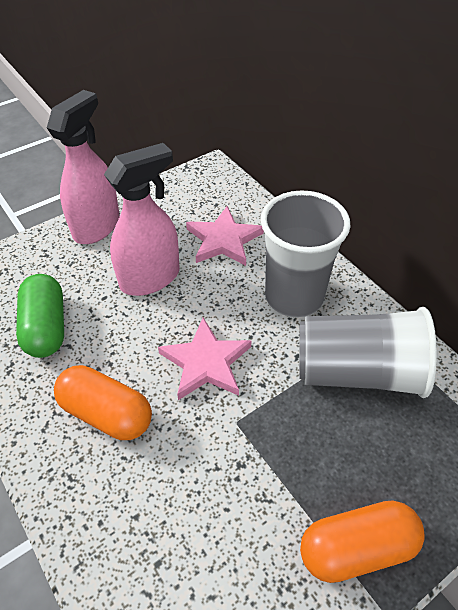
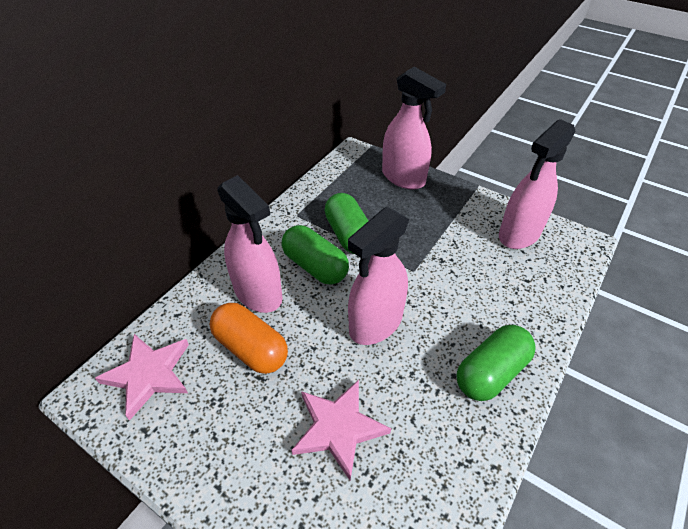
green capsule: 1 -> 3
grey cup: 2 -> 0
orange capsule: 2 -> 1
pink spray bottle: 2 -> 4

